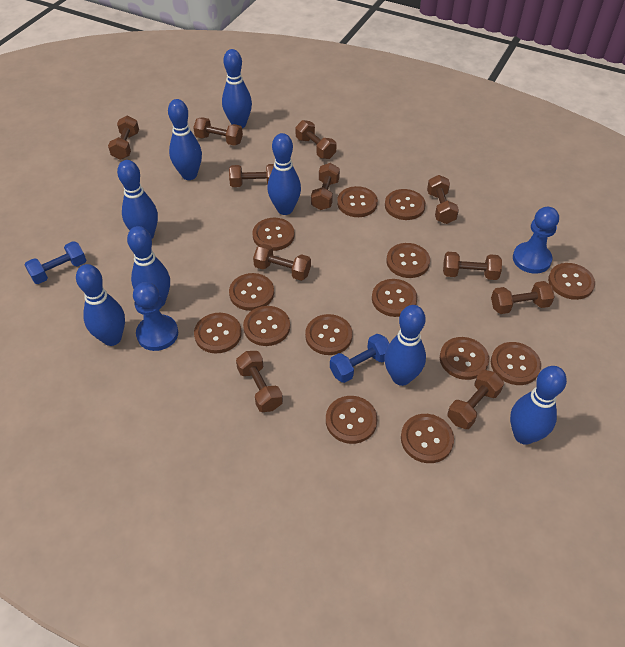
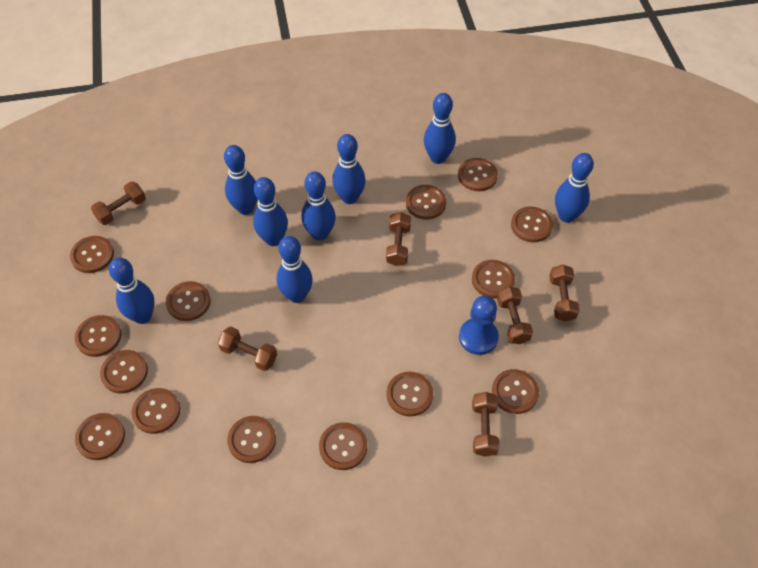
blue dumbbell: 2 -> 0
blue pawn: 2 -> 1
brown dumbbell: 11 -> 6

